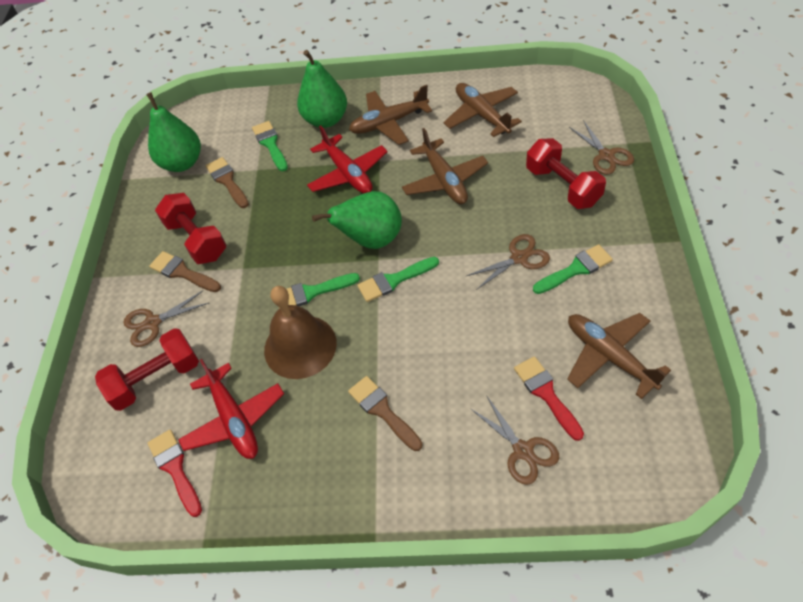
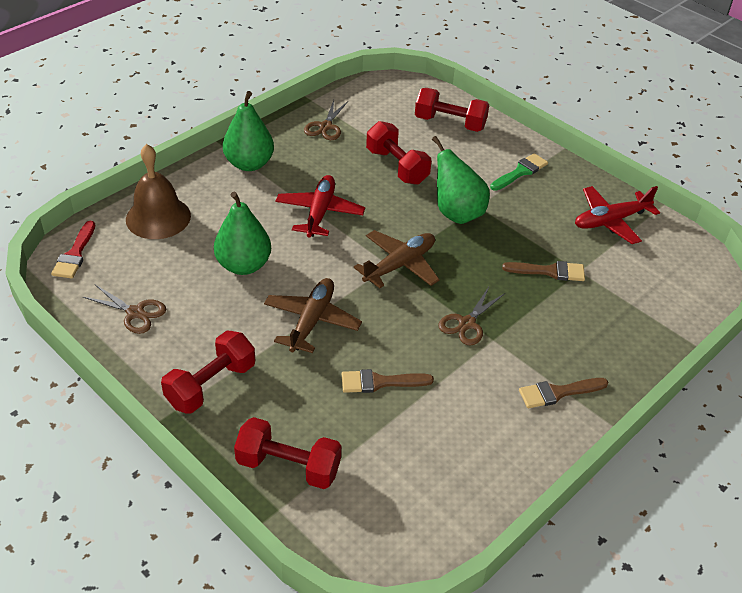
brown plane: 4 -> 2
brown scissors: 4 -> 3
green brush: 4 -> 1
red brush: 2 -> 1
red dumbbell: 3 -> 4

